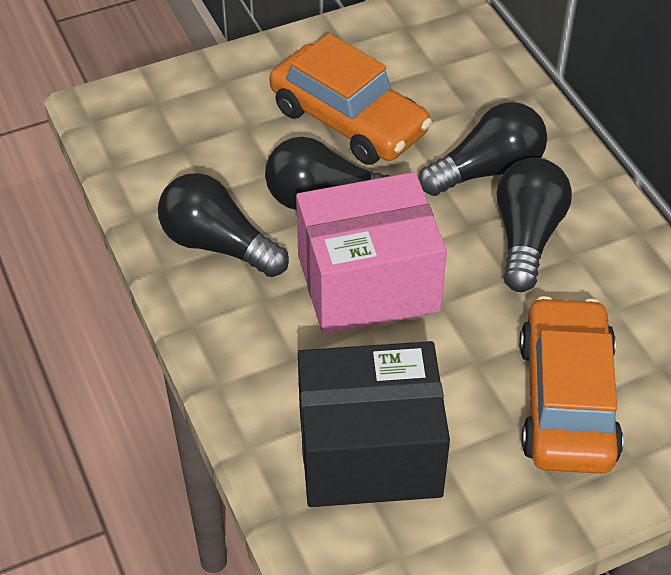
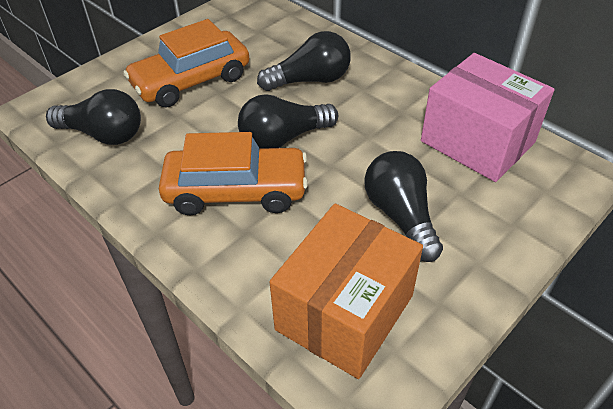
black box: 1 -> 0
orange box: 0 -> 1

